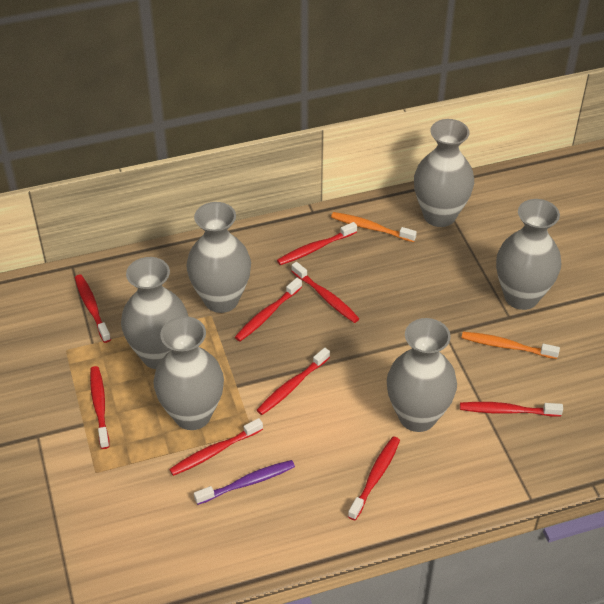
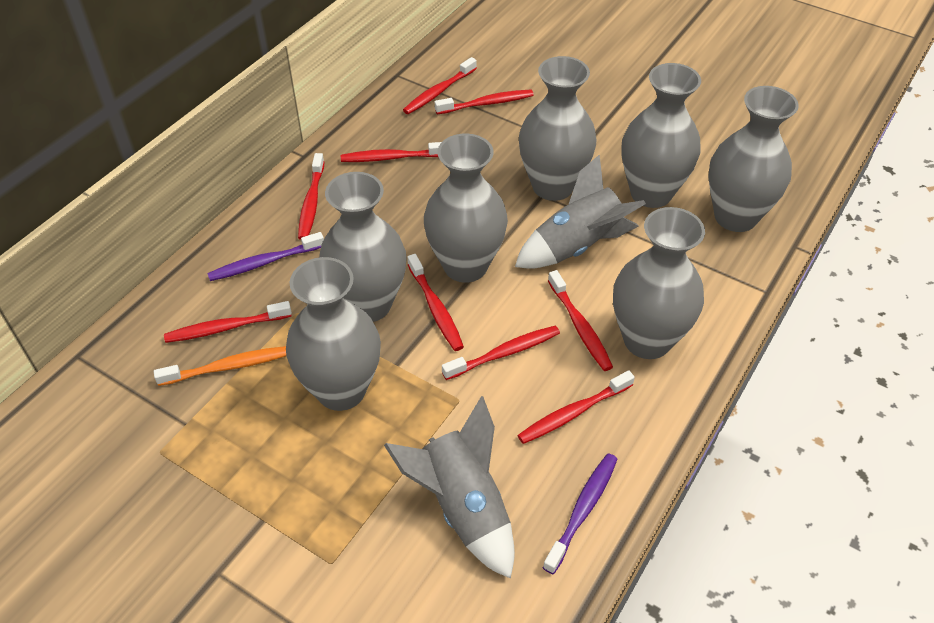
grey rocket: 0 -> 2
grey vase: 6 -> 7
orange toothbrush: 2 -> 1
purple toothbrush: 1 -> 2

